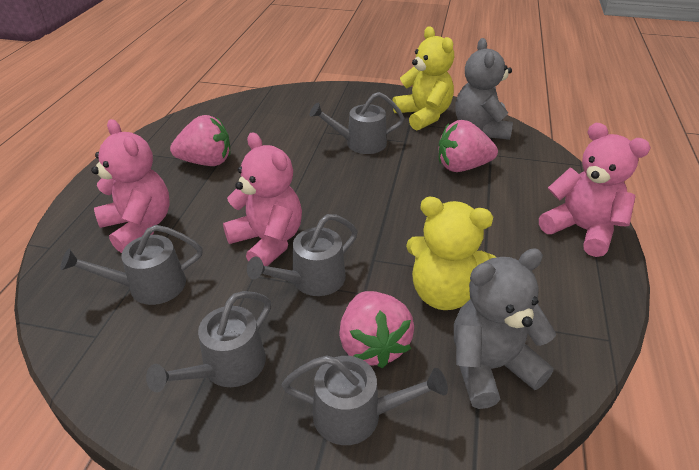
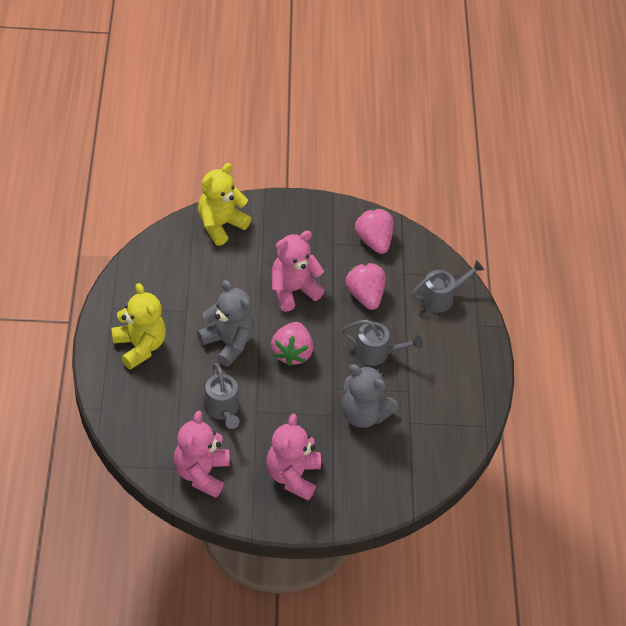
grey watering can: 5 -> 3

